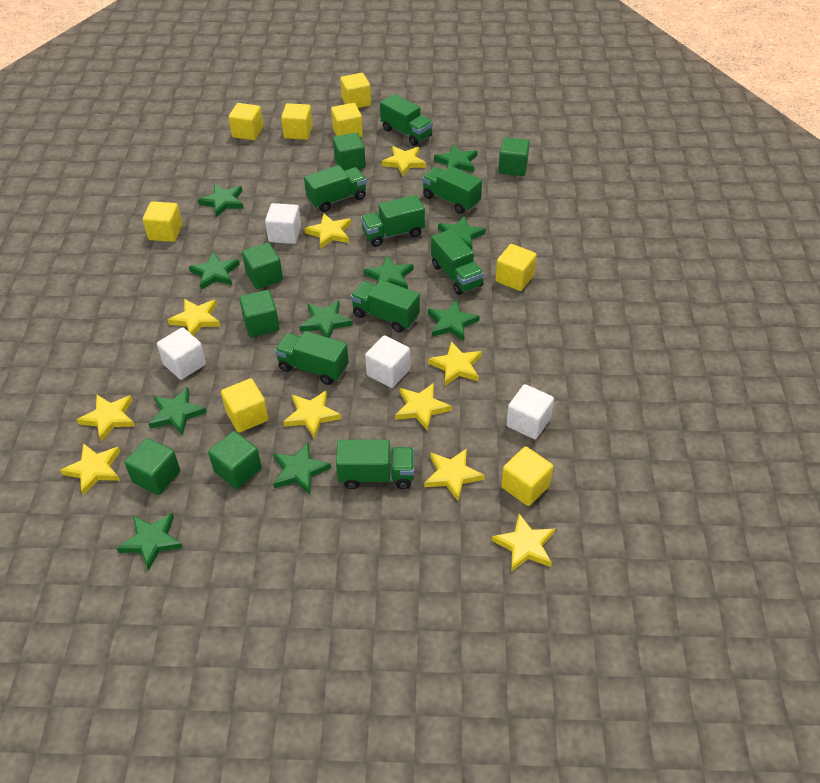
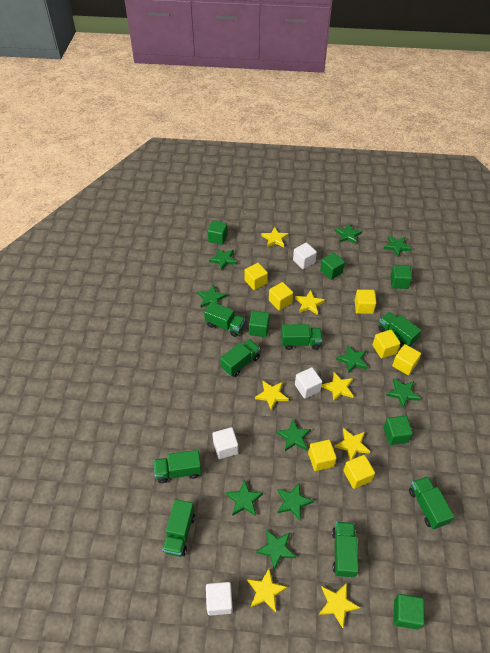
yellow cube: 8 -> 7
yellow star: 10 -> 7

